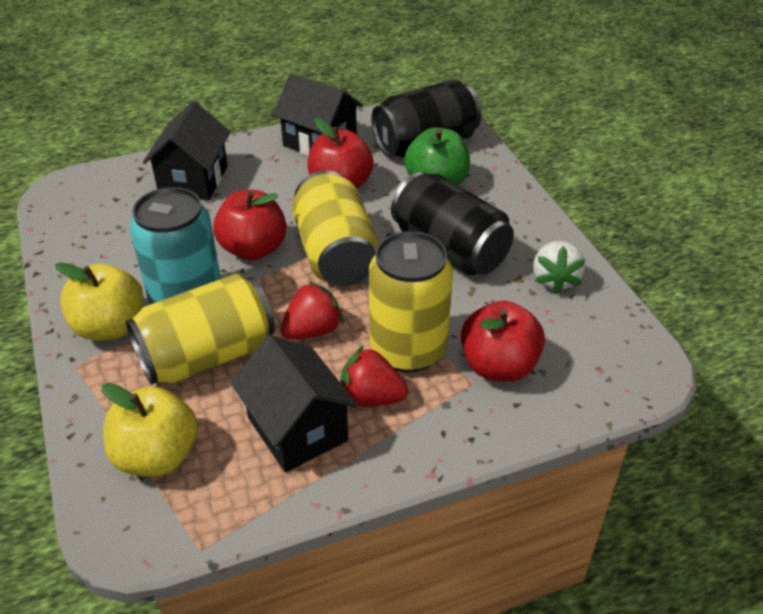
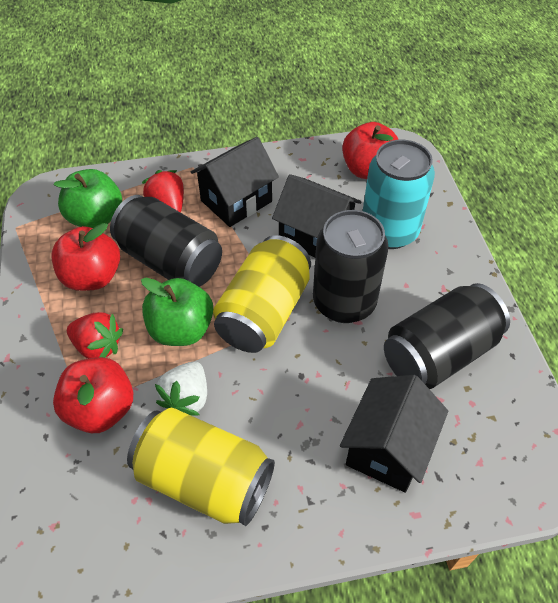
black can: 2 -> 3
green apple: 1 -> 2
yellow apple: 2 -> 0
yellow can: 3 -> 2

